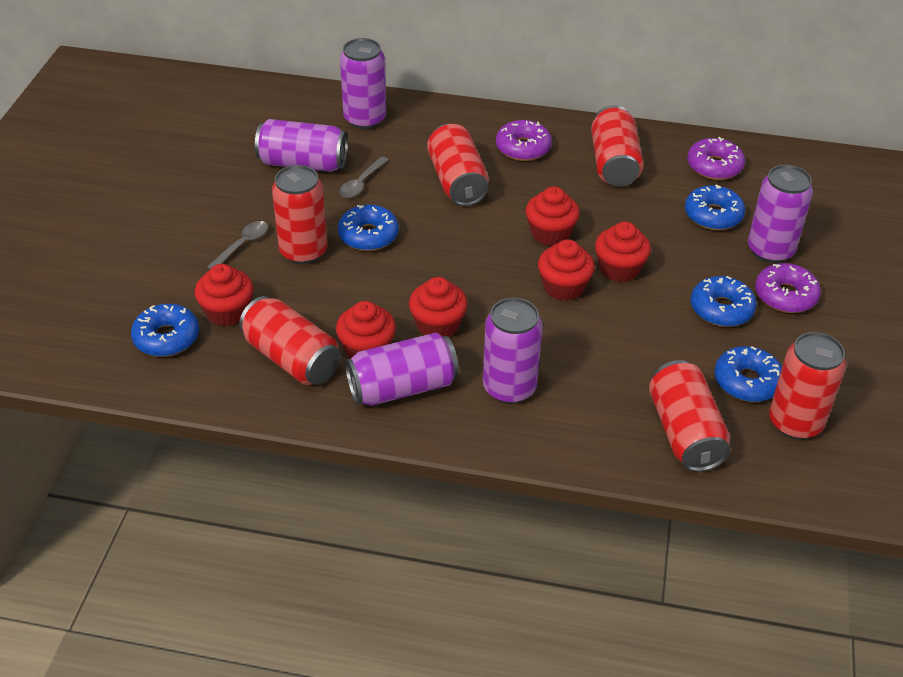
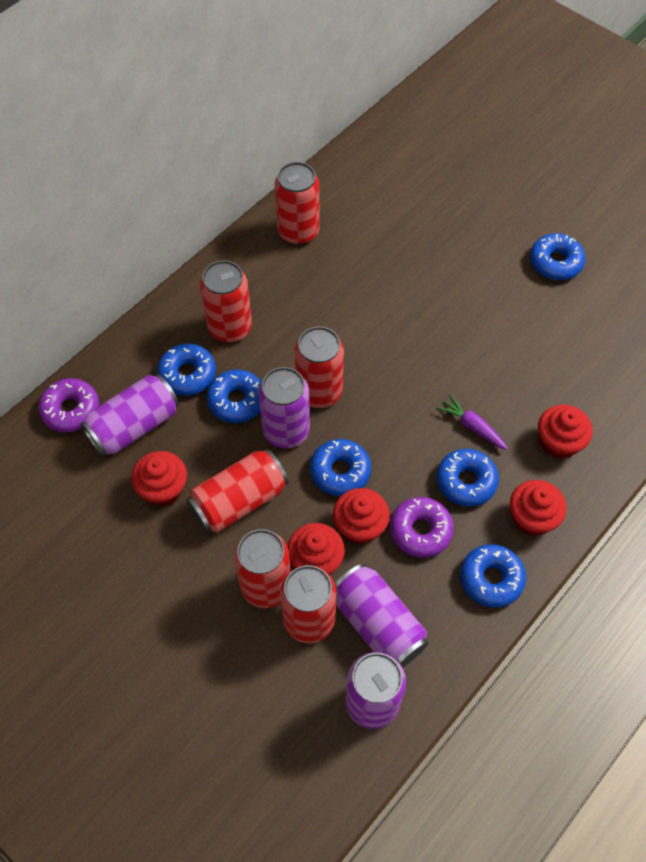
blue donut: 5 -> 6
grey spoon: 2 -> 0
purple can: 5 -> 4
purple carrot: 0 -> 1
purple donut: 3 -> 2
red cupcake: 6 -> 5

